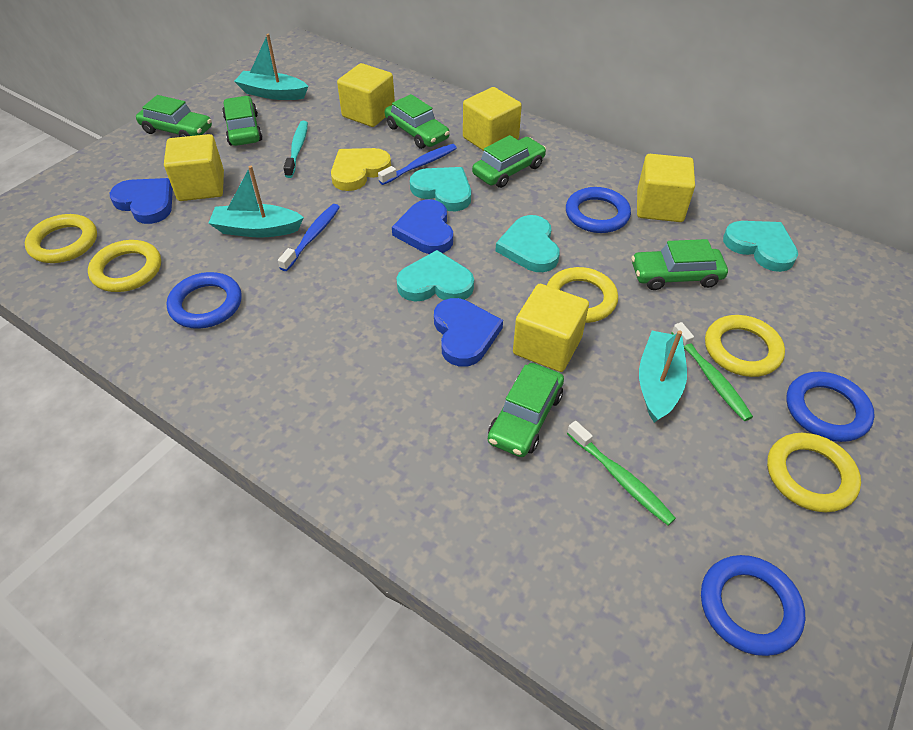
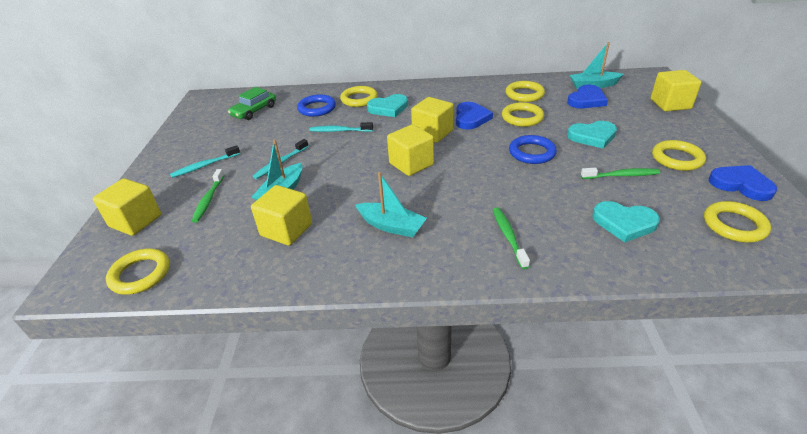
blue ring: 4 -> 2
blue toothbrush: 2 -> 0
green car: 6 -> 1
green toothbrush: 2 -> 3
turquoise heart: 4 -> 3
turquoise toothbrush: 1 -> 3
yellow heart: 1 -> 0
yellow ring: 5 -> 6

